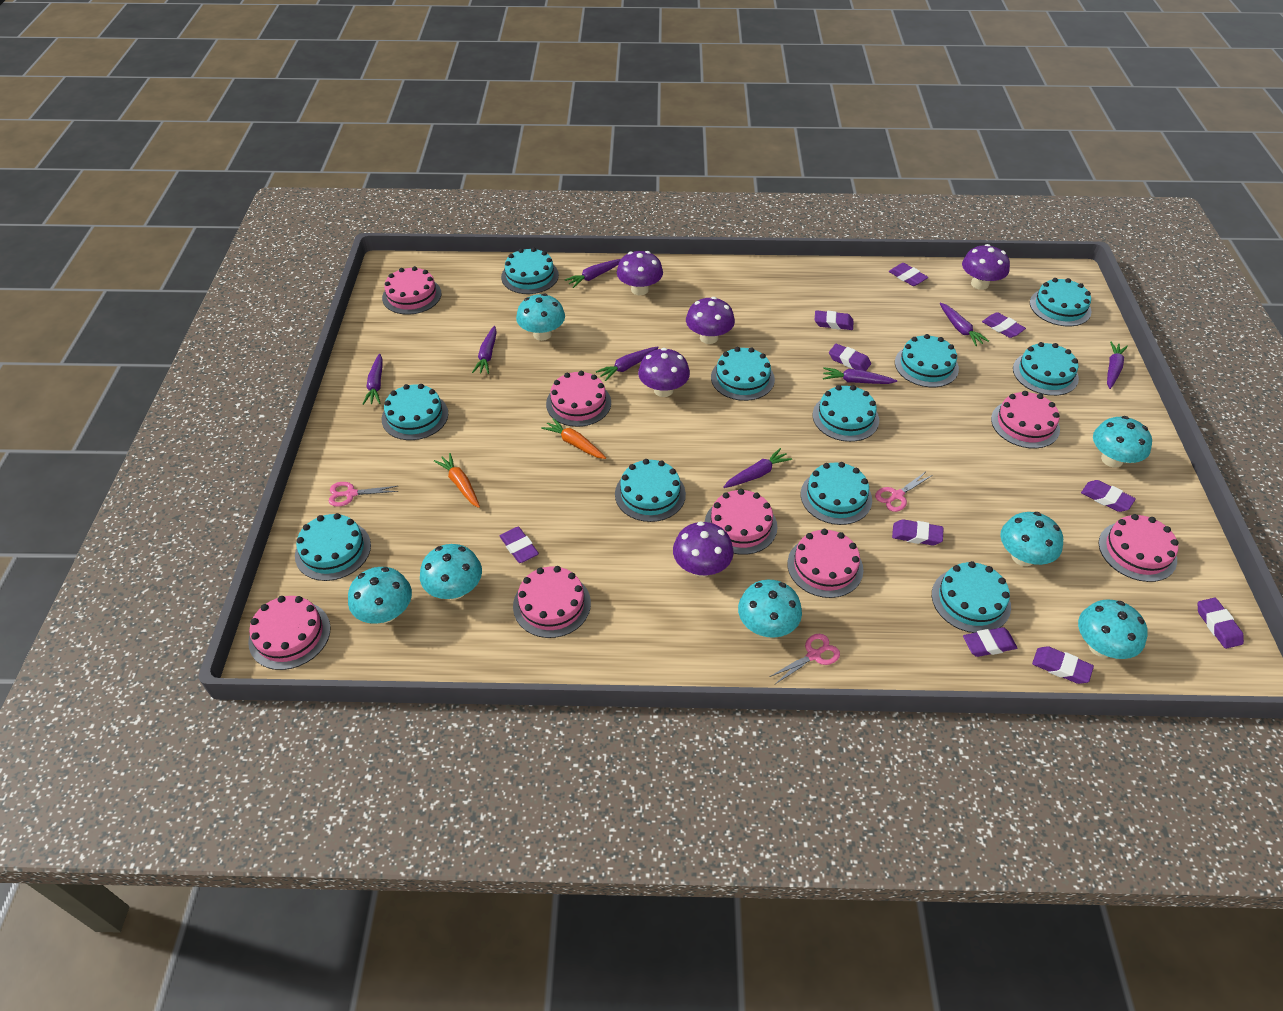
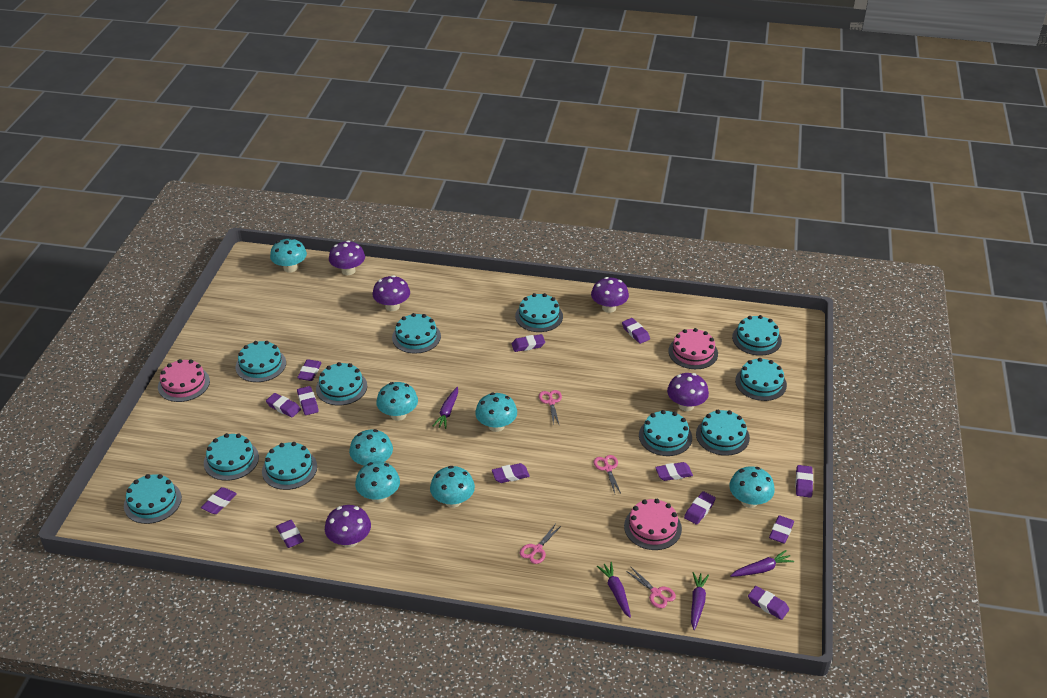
orange carrot: 2 -> 0
pink cake: 8 -> 3
pink scissors: 3 -> 4
purple carrot: 8 -> 4
purple eraser: 10 -> 13

